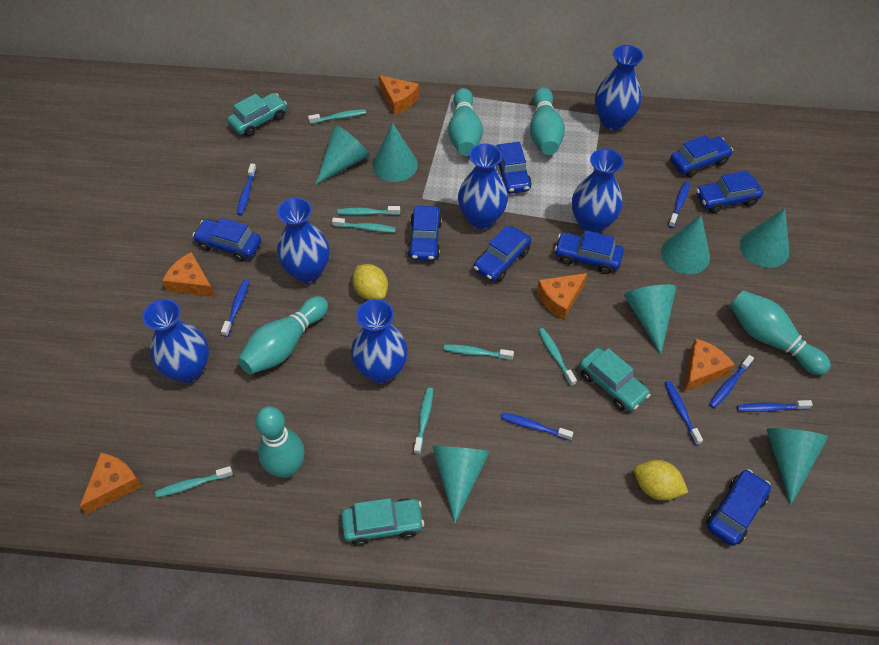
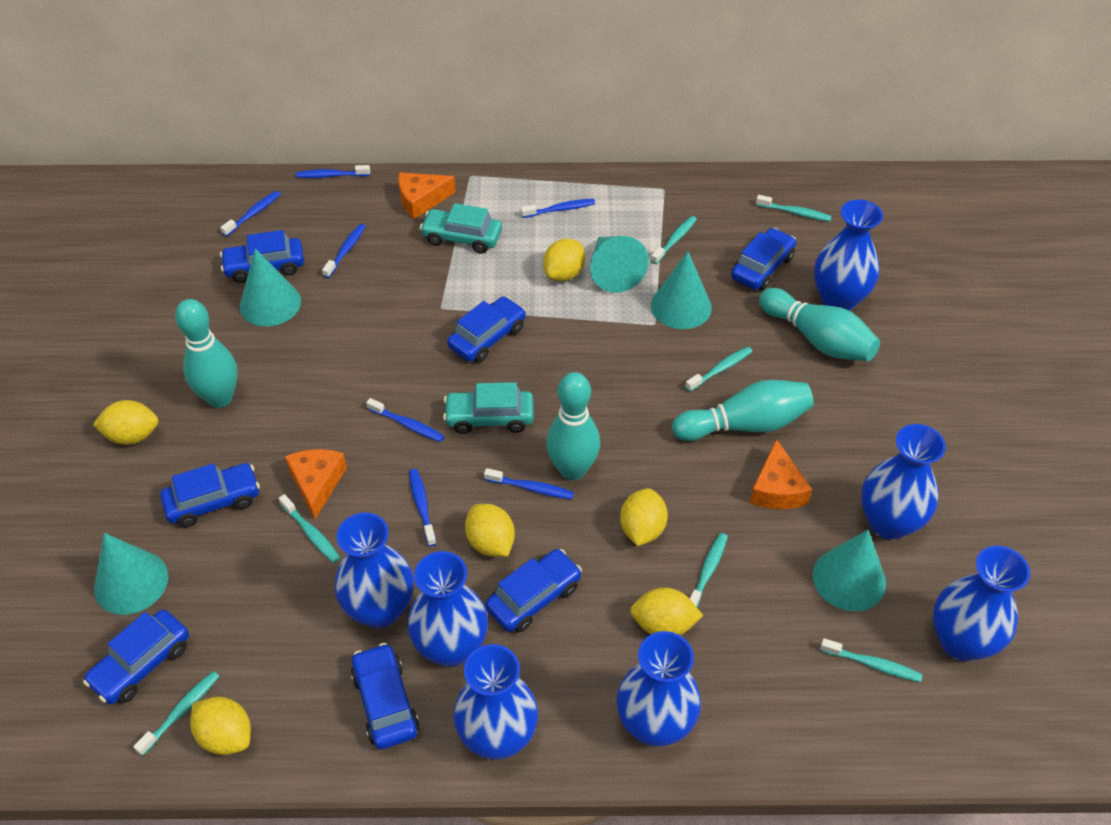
blue car: 8 -> 7
blue vase: 6 -> 7
orange cheese: 5 -> 3
turquoise bowling pin: 5 -> 4
turquoise car: 3 -> 2
turquoise cone: 7 -> 5
yellow lemon: 2 -> 6

